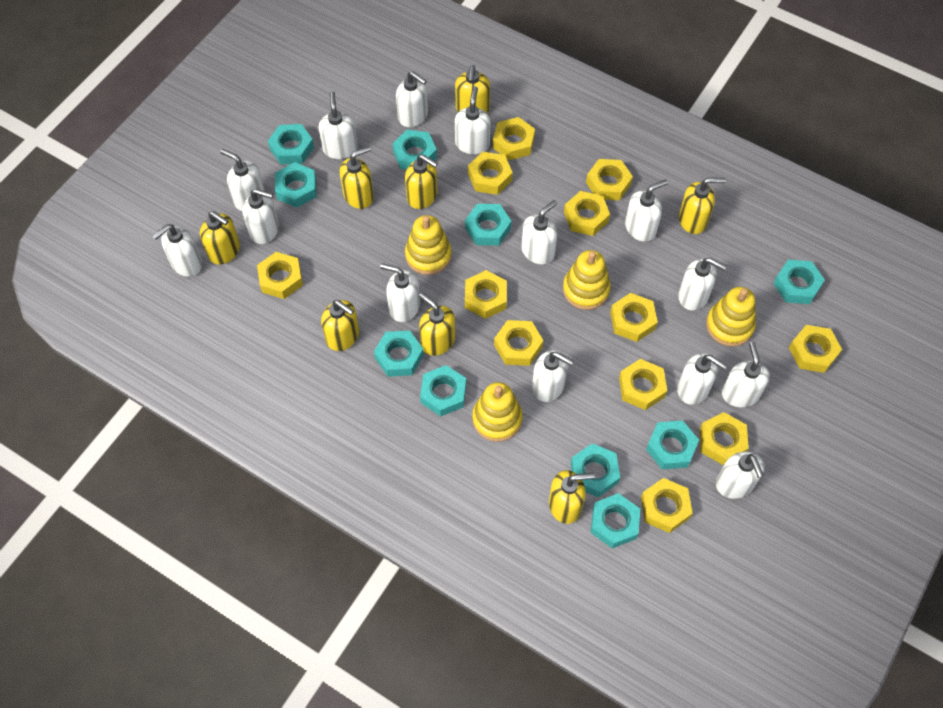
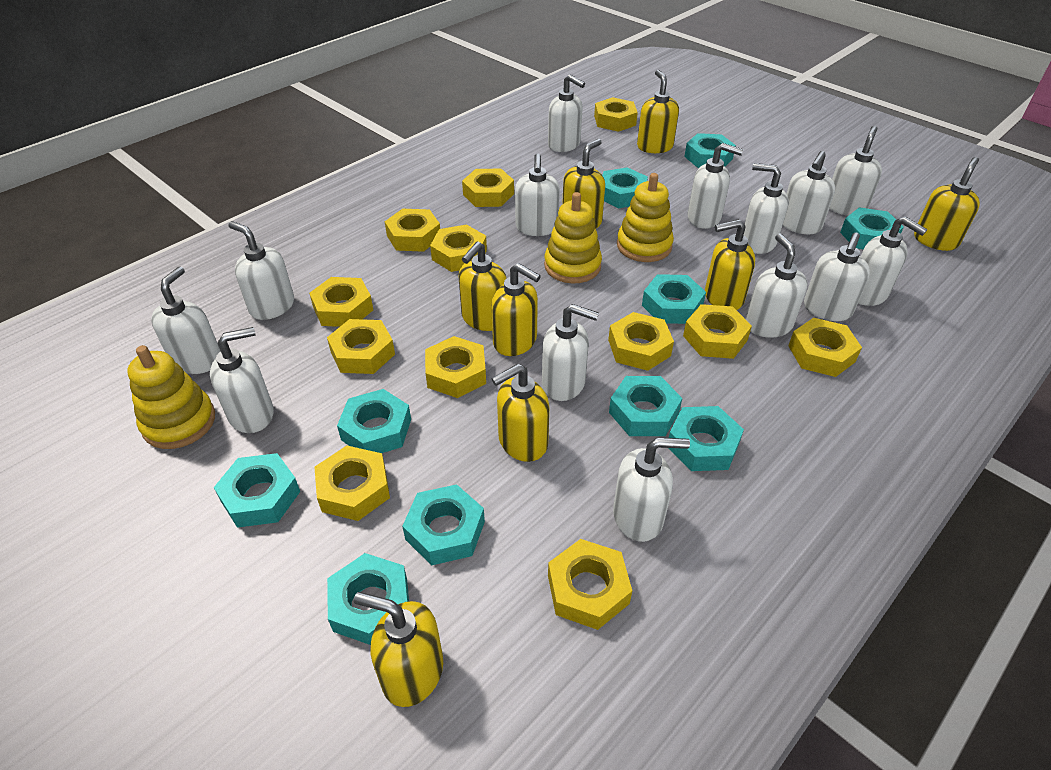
yellow stacking toy: 4 -> 3

